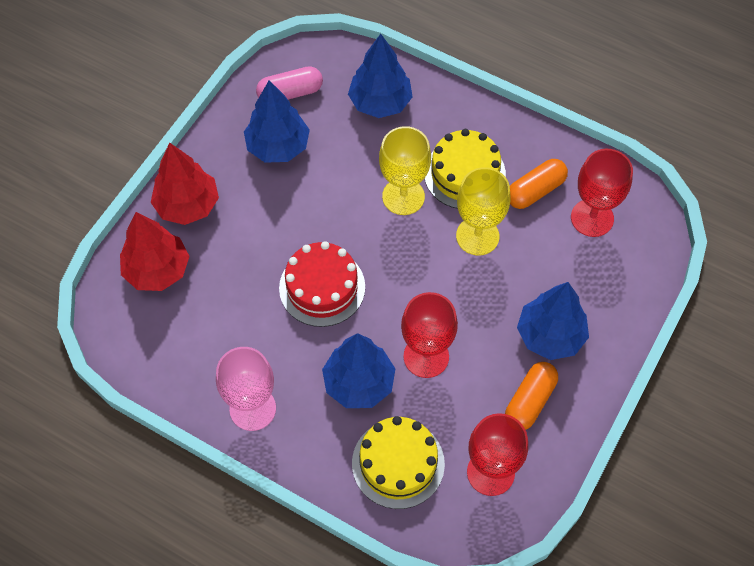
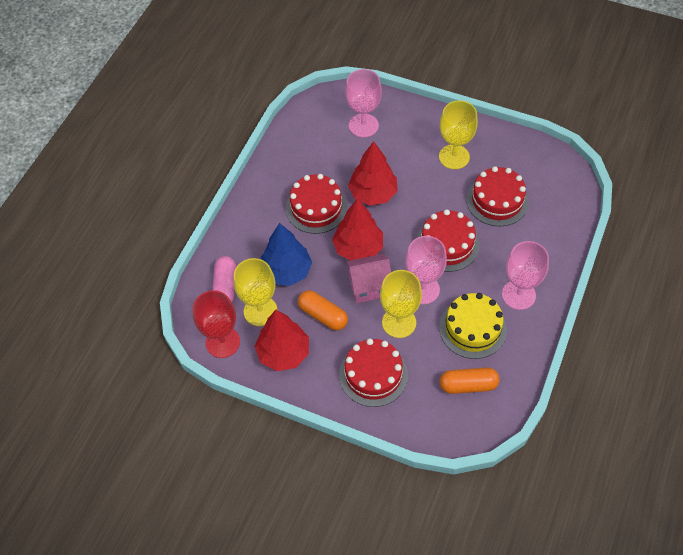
blue tree: 4 -> 1
pink goblet: 1 -> 3
pink house: 0 -> 1
red cake: 1 -> 4
red goblet: 3 -> 1
red tree: 2 -> 3
yellow cake: 2 -> 1
yellow goblet: 2 -> 3

